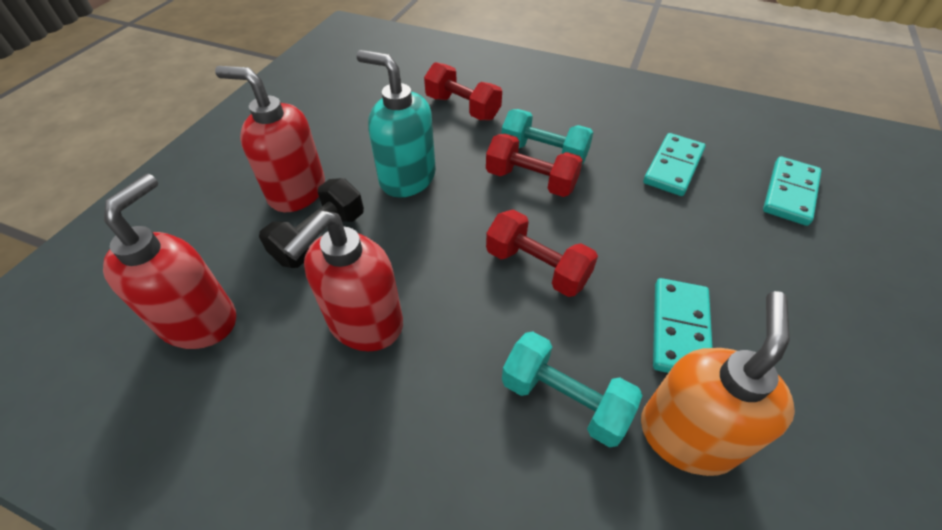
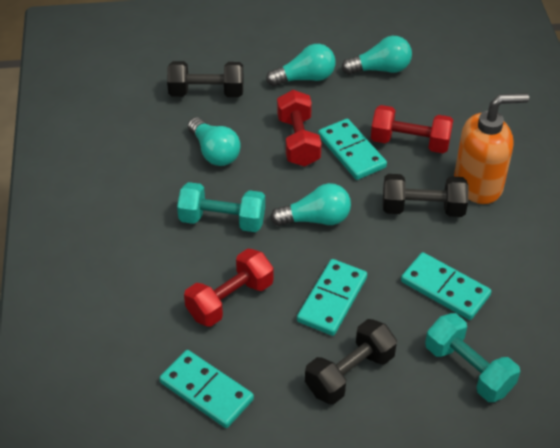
black dumbbell: 1 -> 3
red soap dispenser: 3 -> 0
turquoise domino: 3 -> 4
turquoise light bulb: 0 -> 4
turquoise soap dispenser: 1 -> 0

